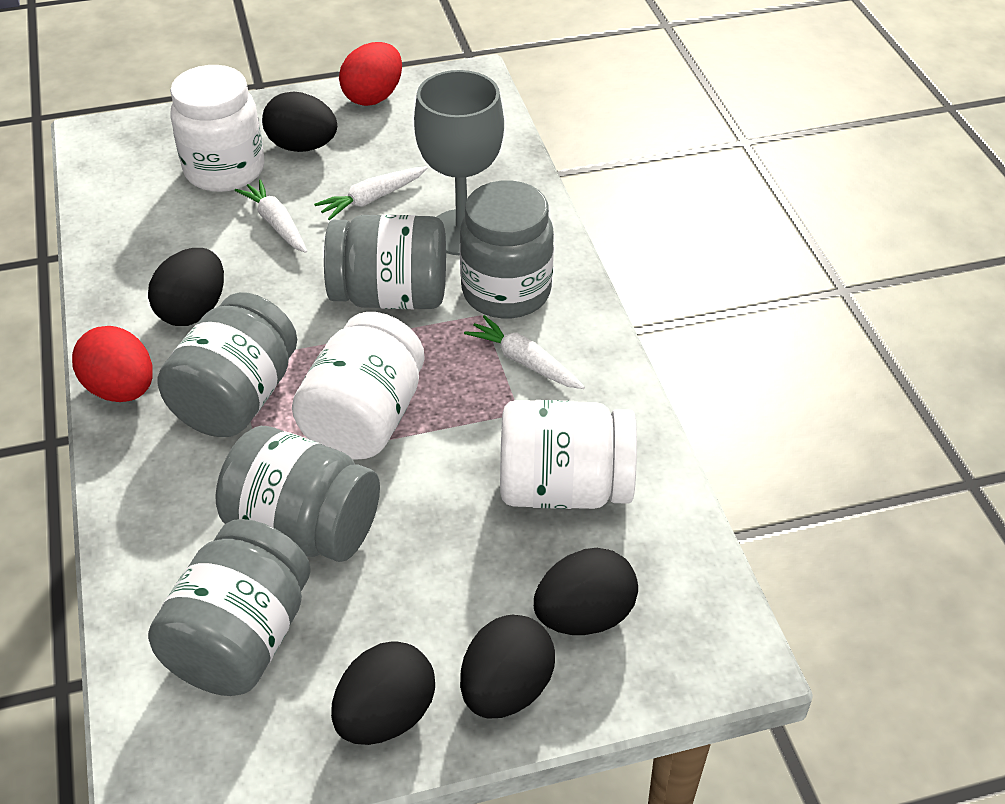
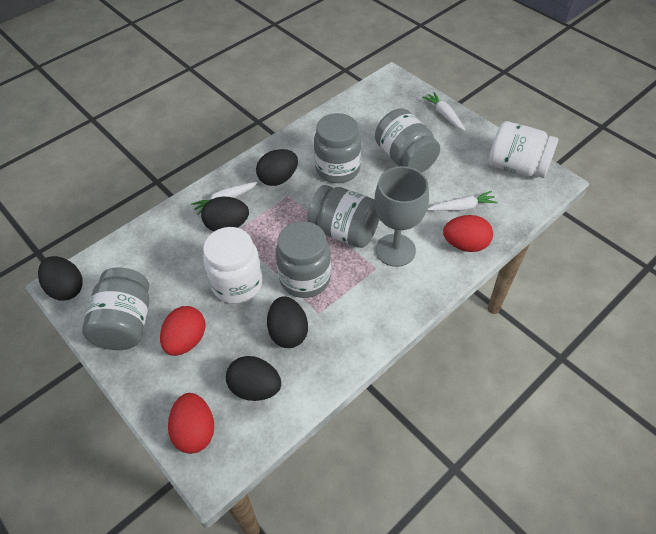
red egg: 2 -> 3
white jar: 3 -> 2

